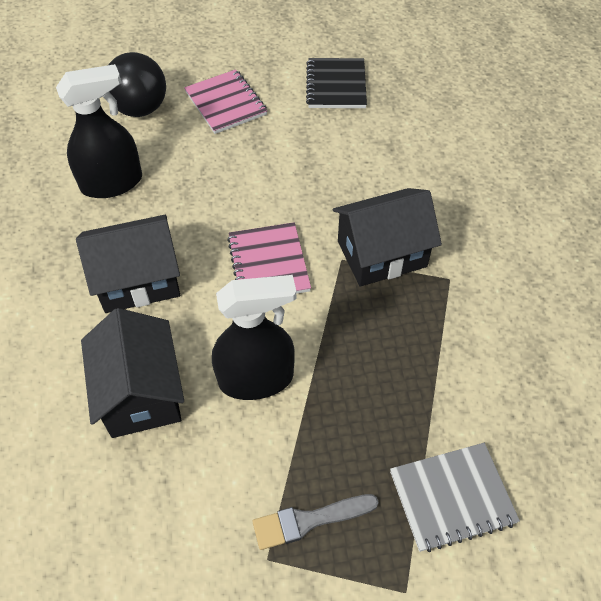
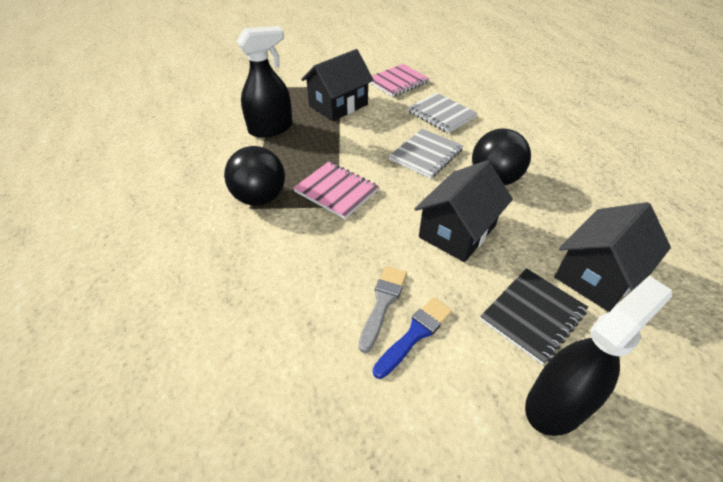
black ball: 1 -> 2
blue brush: 0 -> 1
grey notebook: 1 -> 2

